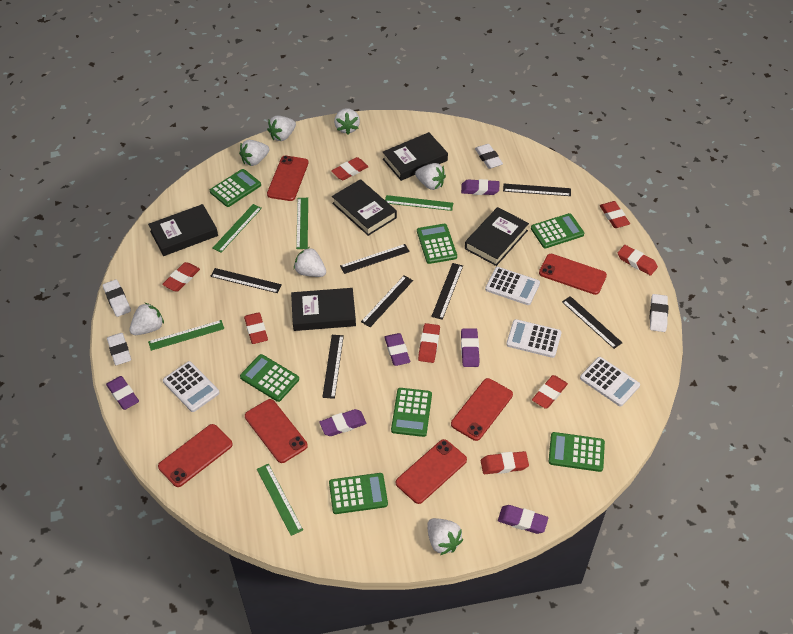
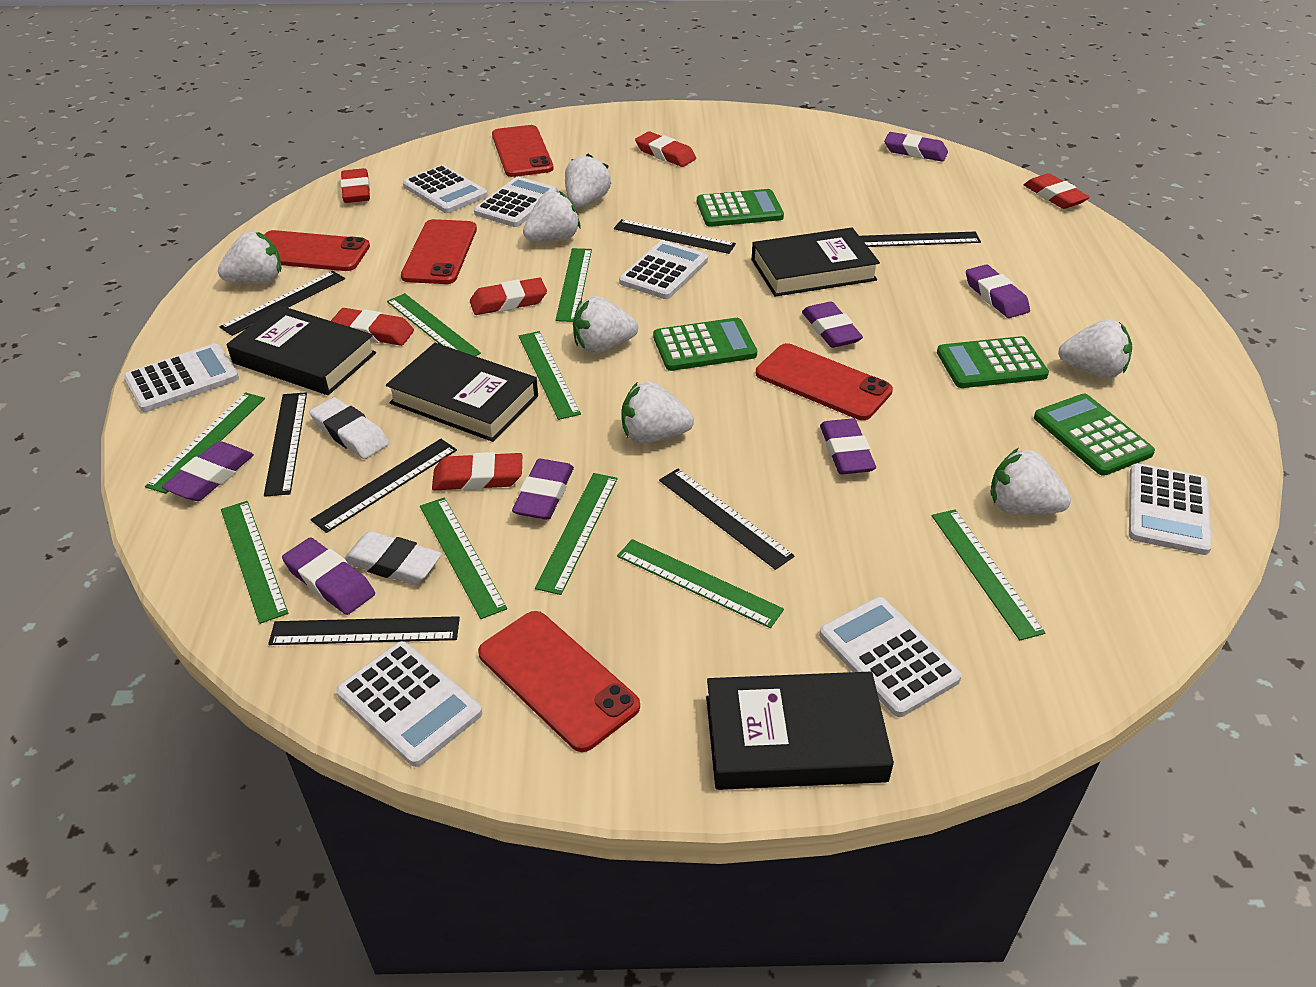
black book: 5 -> 4
green calculator: 7 -> 4
green ruler: 5 -> 9
purple eraser: 6 -> 7
red eraser: 8 -> 6
red phone: 6 -> 5
white calculator: 4 -> 7
white eraser: 4 -> 2

